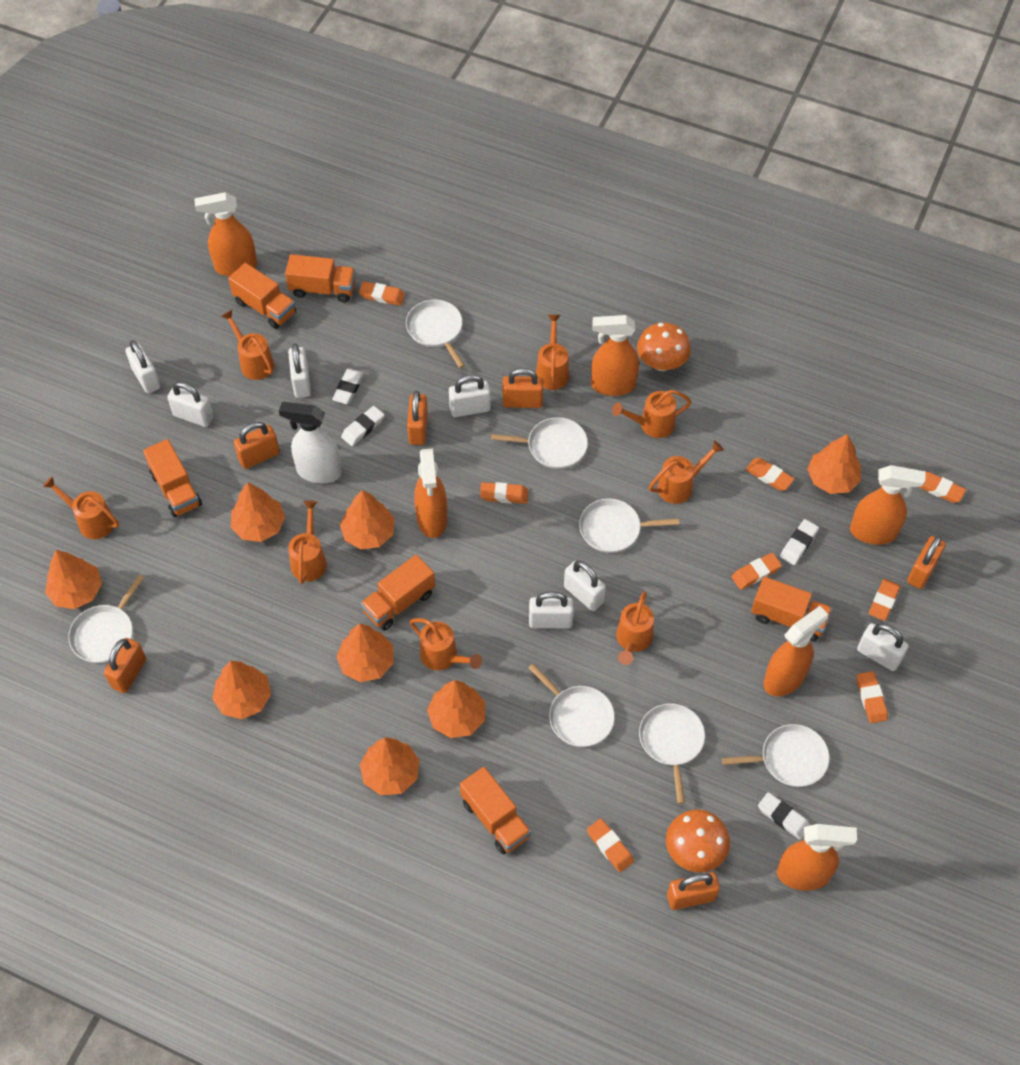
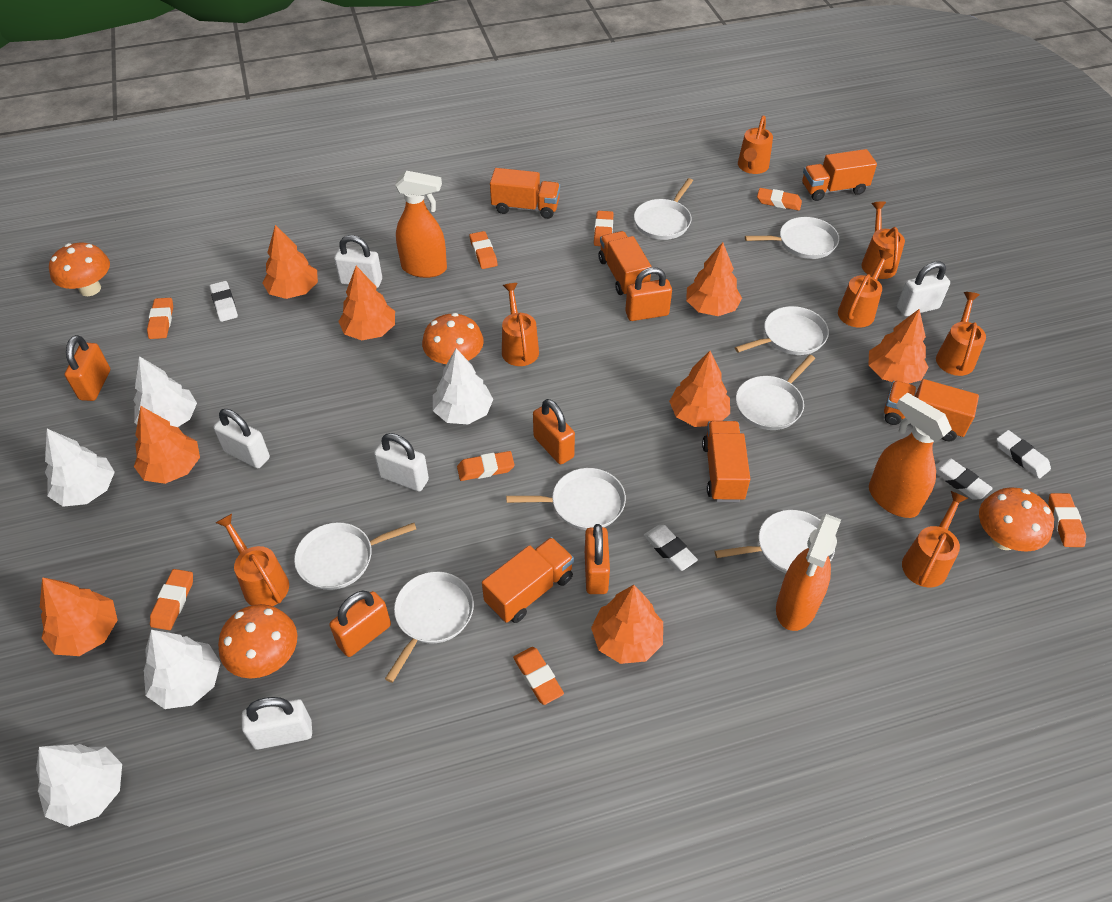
orange mushroom: 2 -> 4
orange padlock: 6 -> 5
orange spray bottle: 6 -> 3
orange watering can: 8 -> 7
white padlock: 7 -> 5
white pan: 7 -> 8
white spray bottle: 1 -> 0
white tree: 0 -> 5

